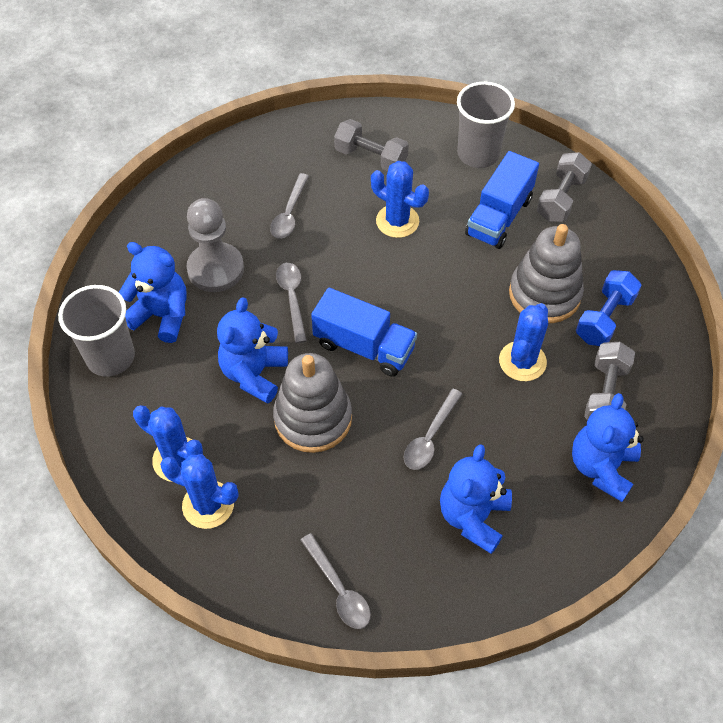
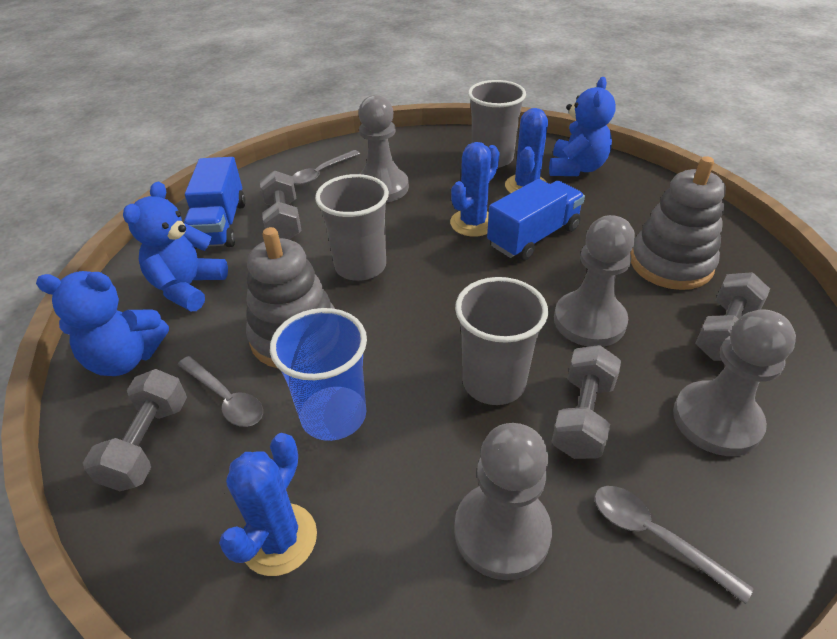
blue cactus: 4 -> 3
blue cup: 0 -> 1
blue dumbbell: 1 -> 0
blue teddy bear: 4 -> 3
grey cup: 2 -> 3
grey dumbbell: 3 -> 4
grey pawn: 1 -> 4
grey spoon: 4 -> 3

